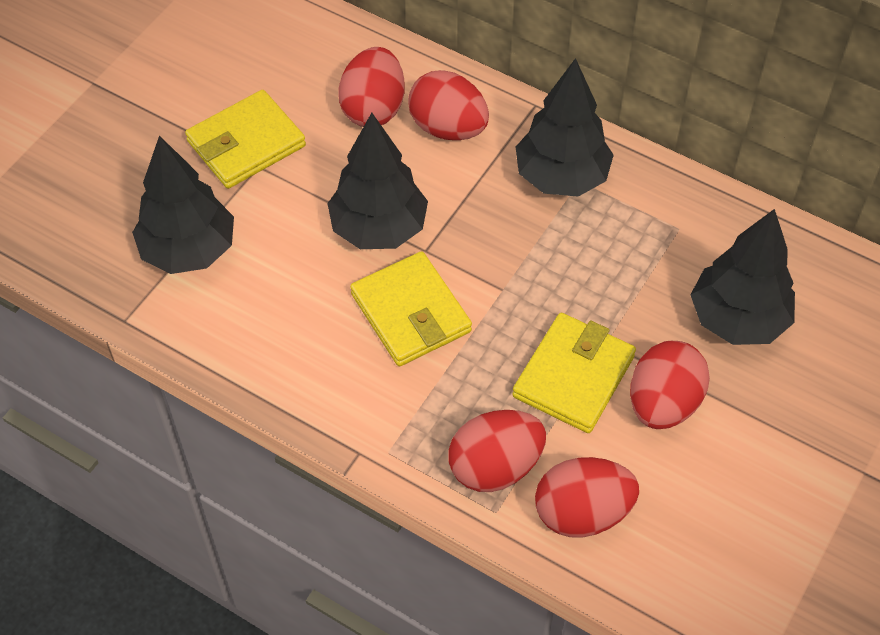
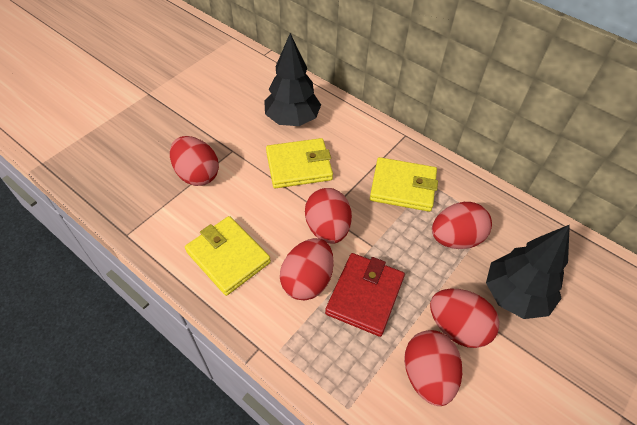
black tree: 4 -> 2
red egg: 5 -> 6
red wallet: 0 -> 1

